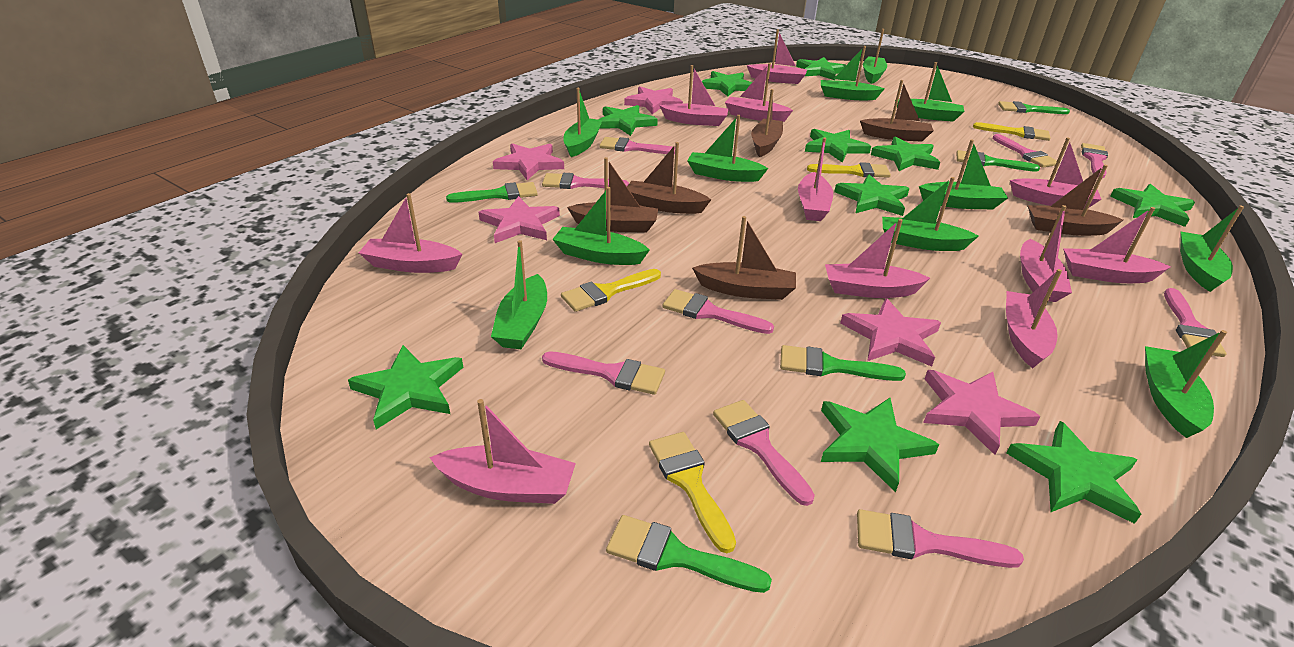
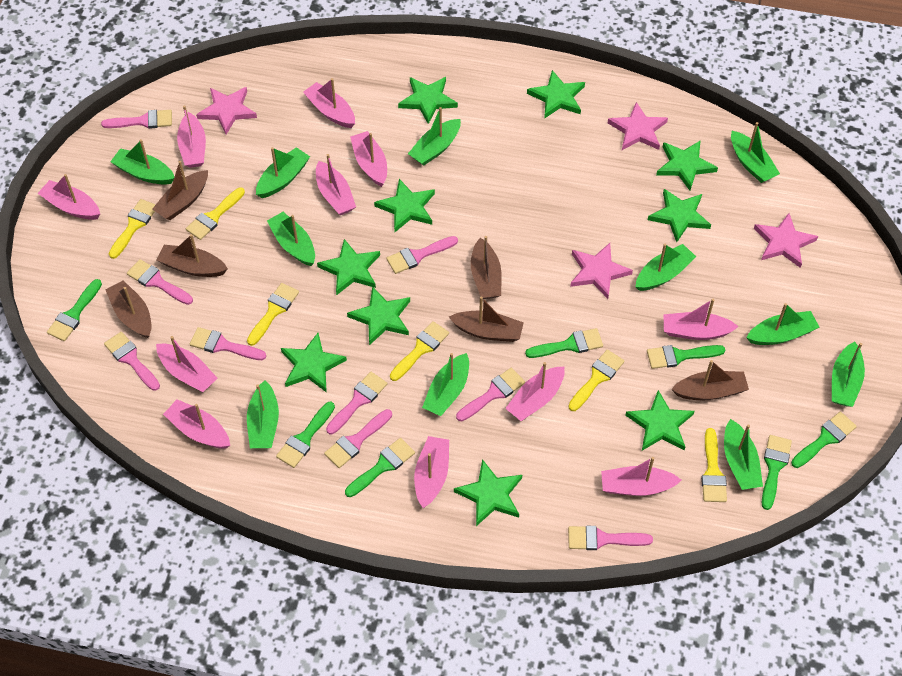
green brush: 5 -> 7
pink star: 5 -> 4
yellow brush: 4 -> 6

